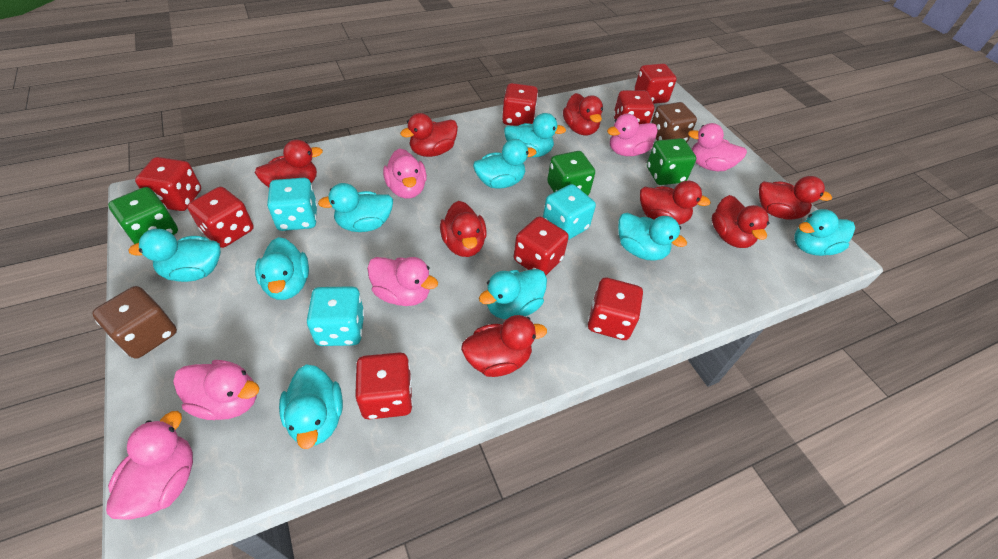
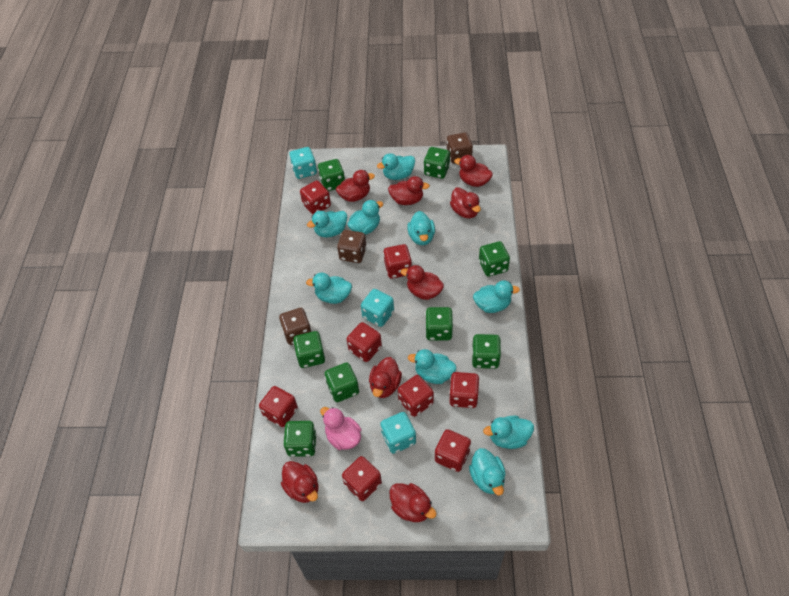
brown dice: 2 -> 3
green dice: 3 -> 8
pink duck: 6 -> 1

